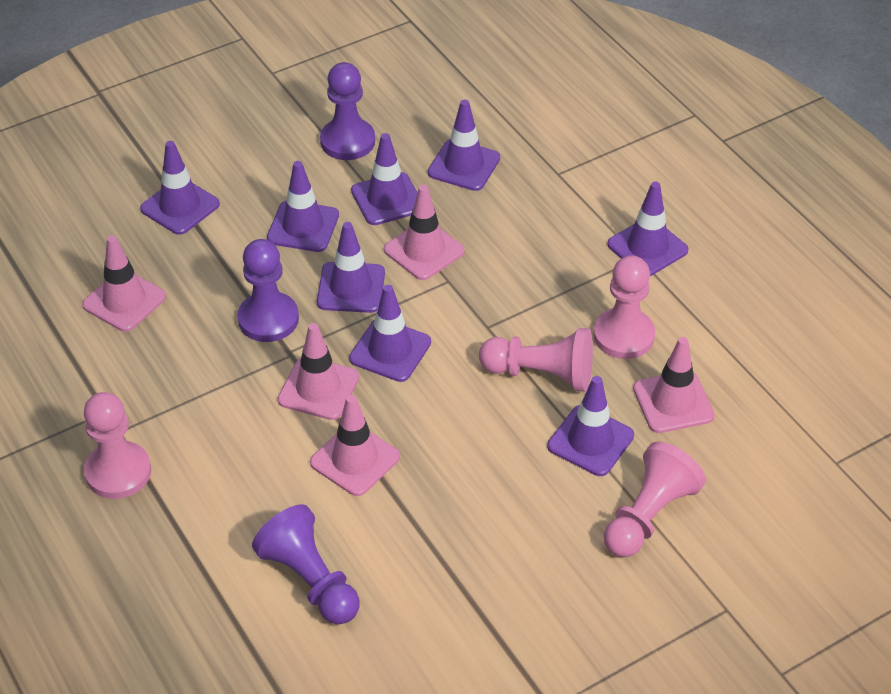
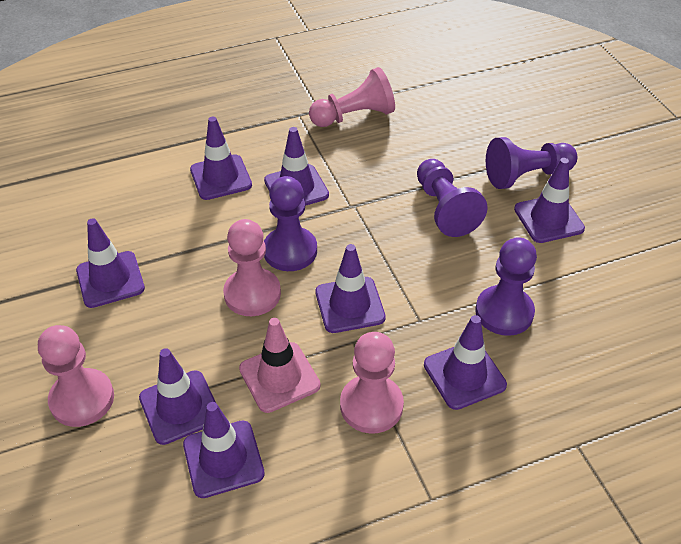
pink traffic cone: 5 -> 1
purple pawn: 3 -> 4

